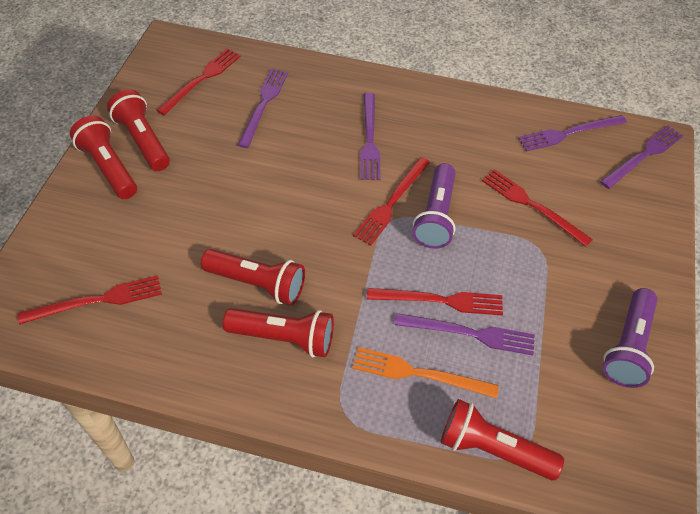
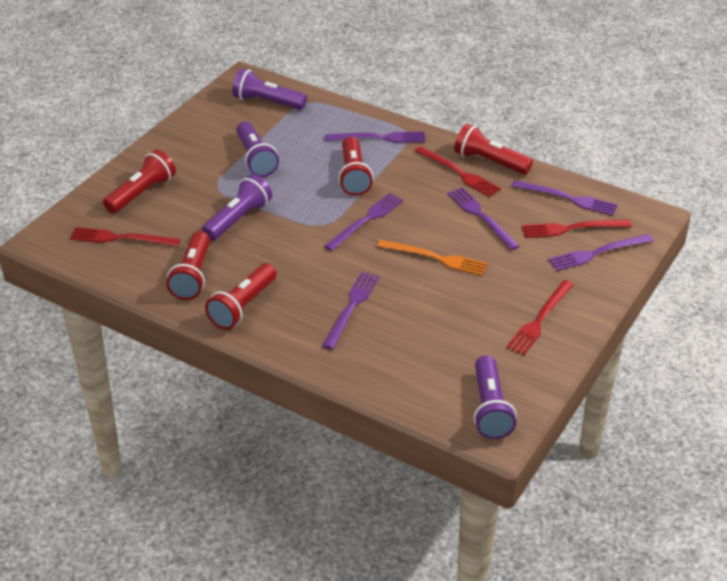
purple flashlight: 2 -> 4
purple fork: 5 -> 6
red fork: 5 -> 4

